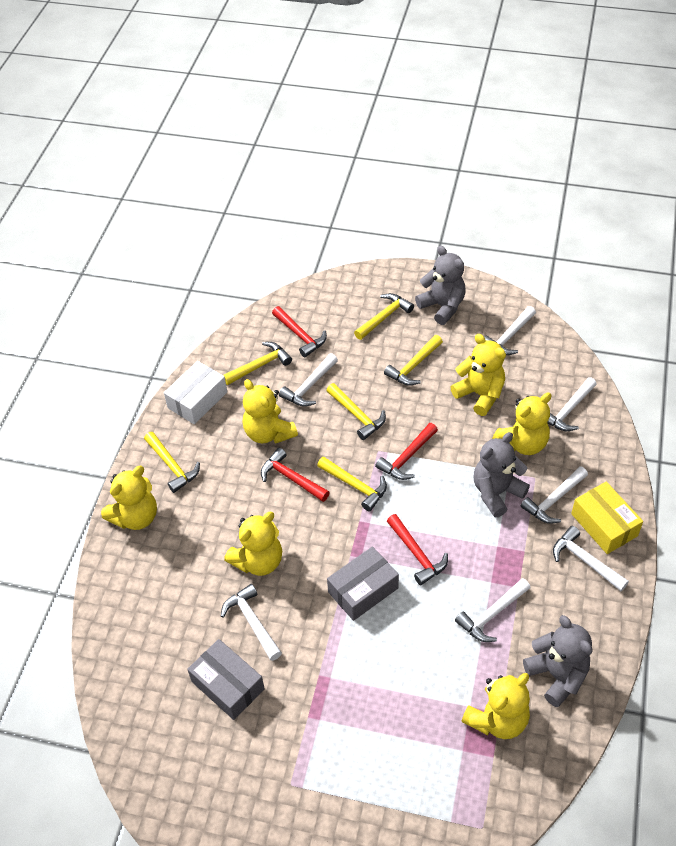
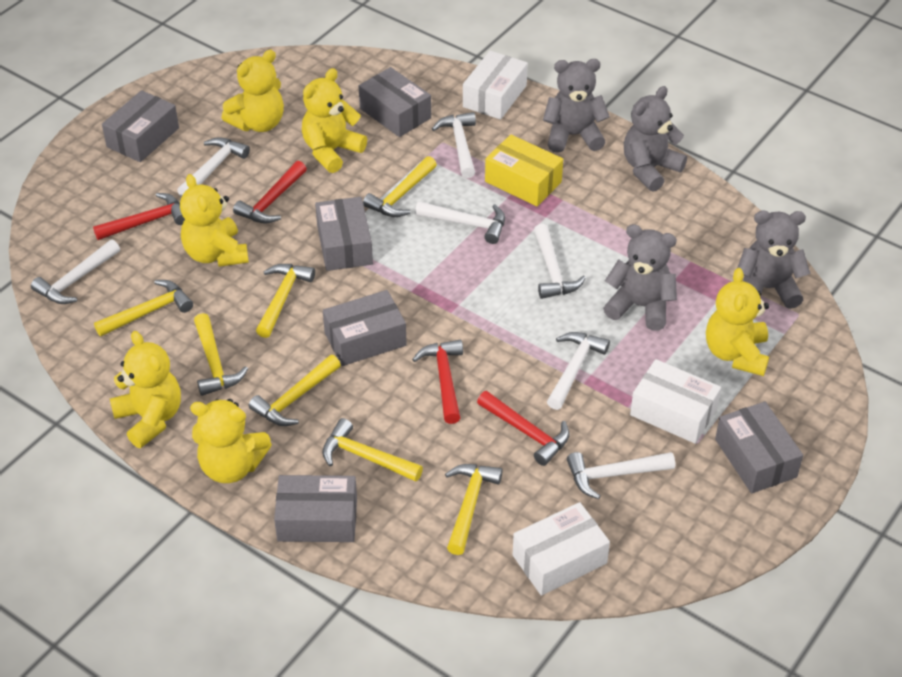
grey box: 2 -> 6
grey teddy bear: 3 -> 4
white box: 1 -> 3
yellow hammer: 6 -> 7

